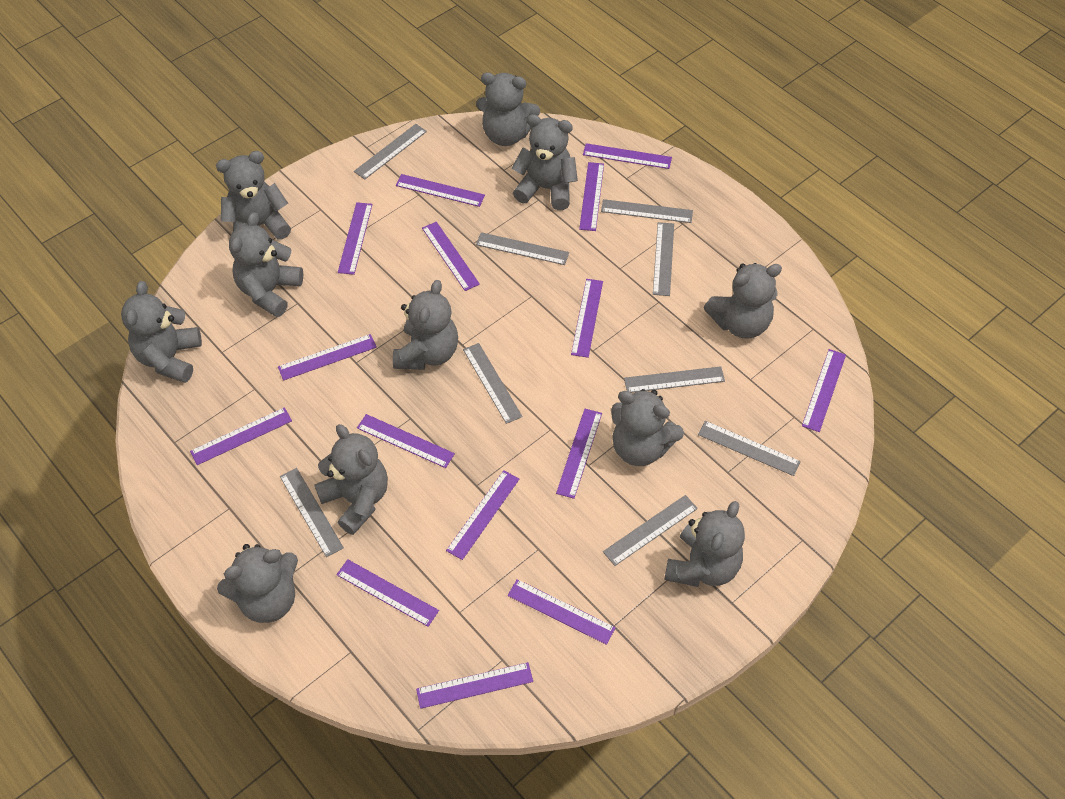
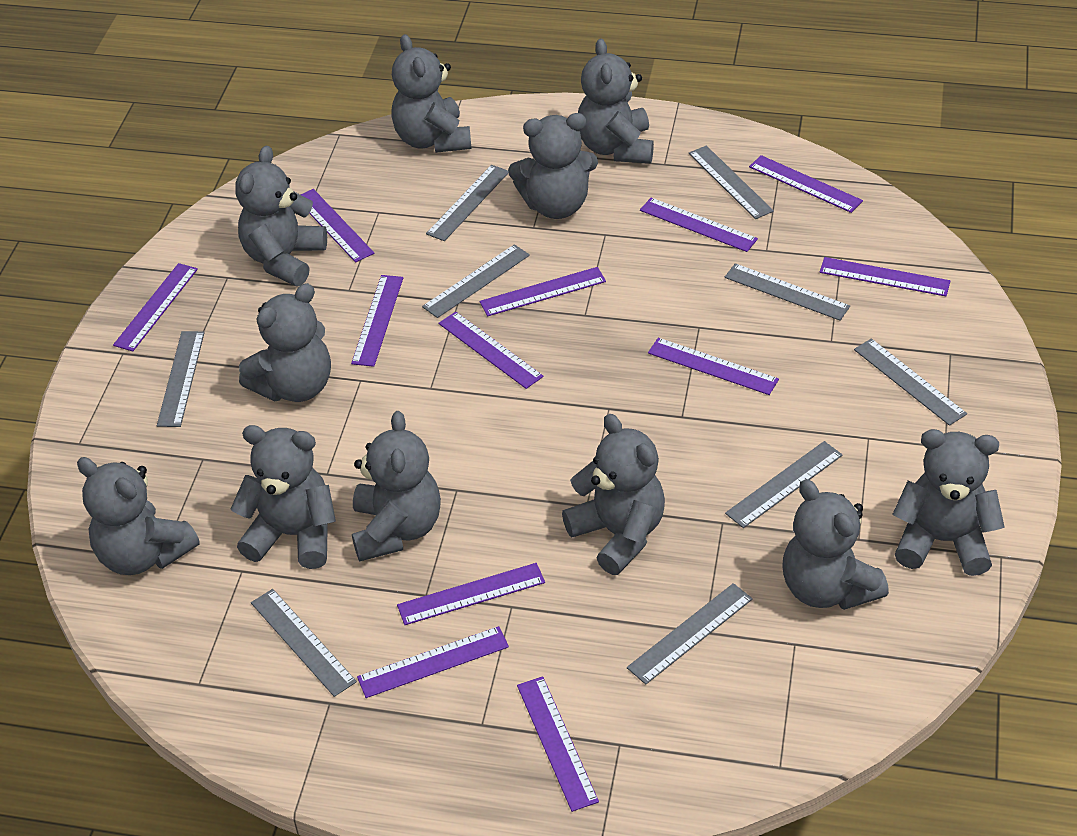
purple ruler: 15 -> 12

